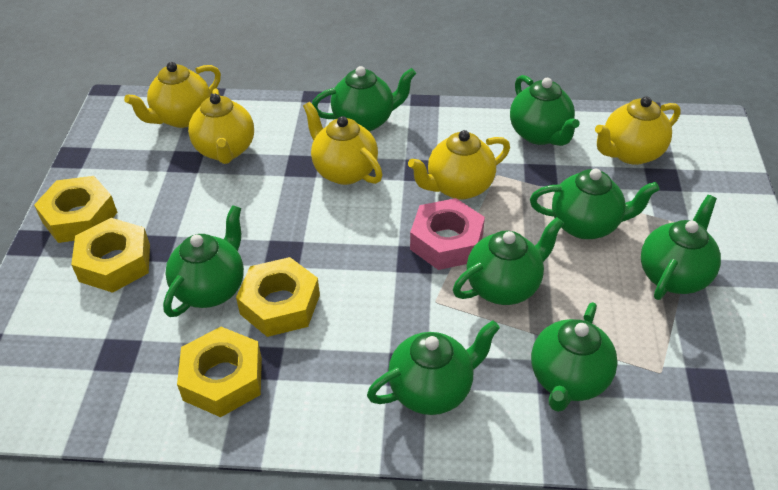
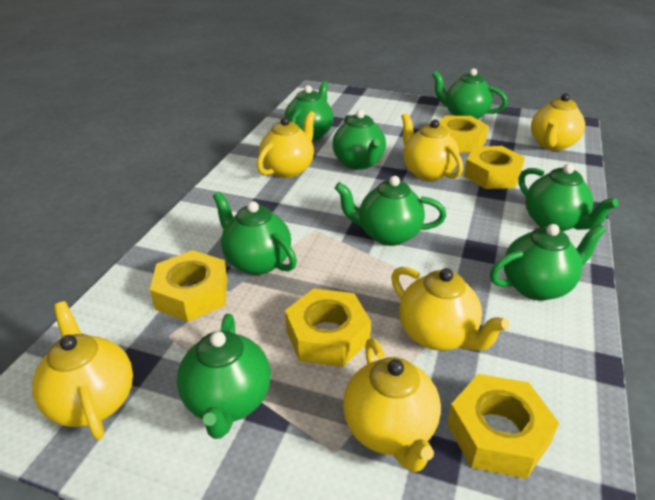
pink nut: 1 -> 0
yellow nut: 4 -> 5
yellow teapot: 5 -> 6

